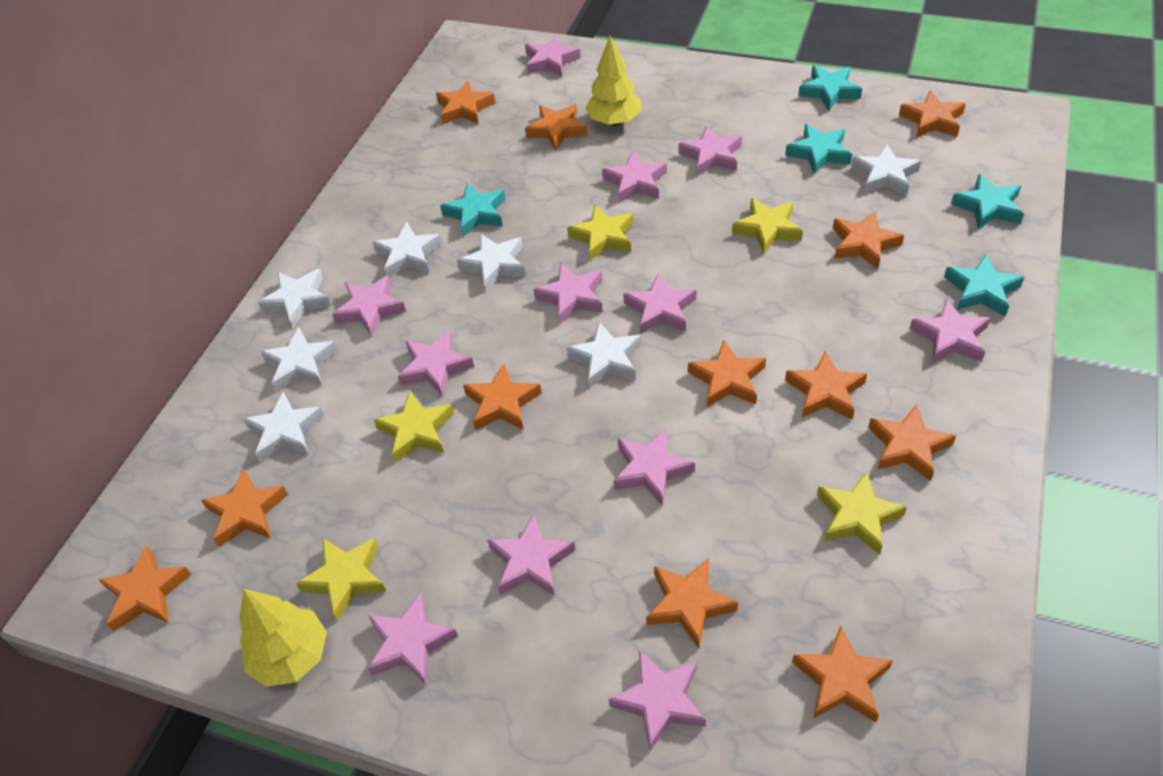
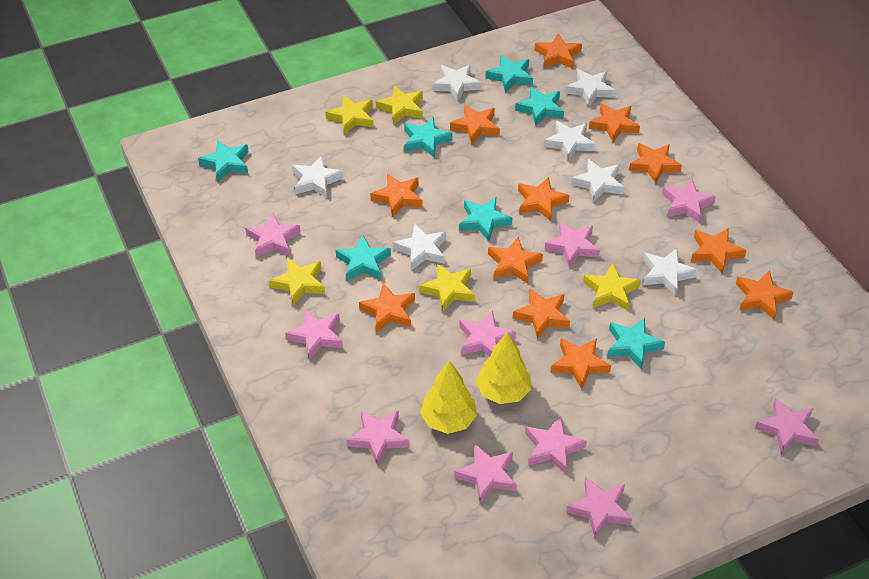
pink star: 12 -> 10
turquoise star: 5 -> 7

